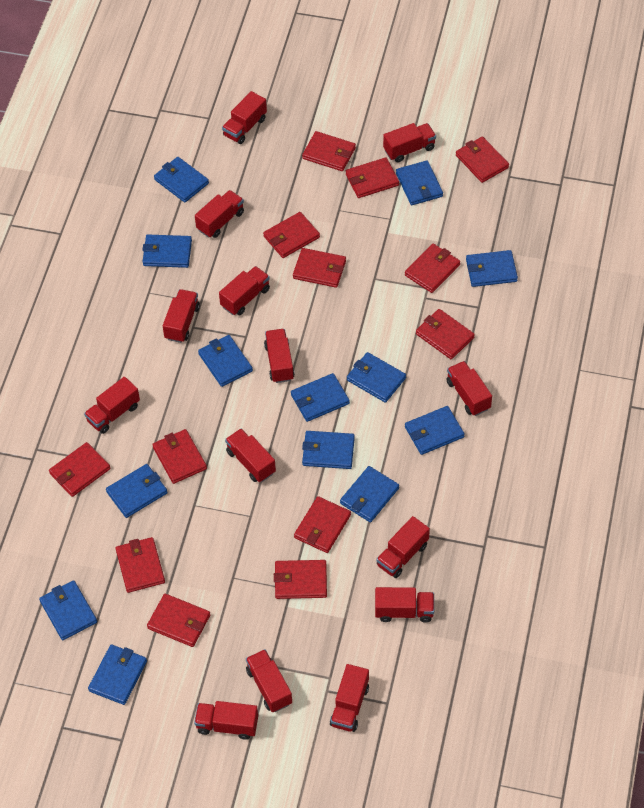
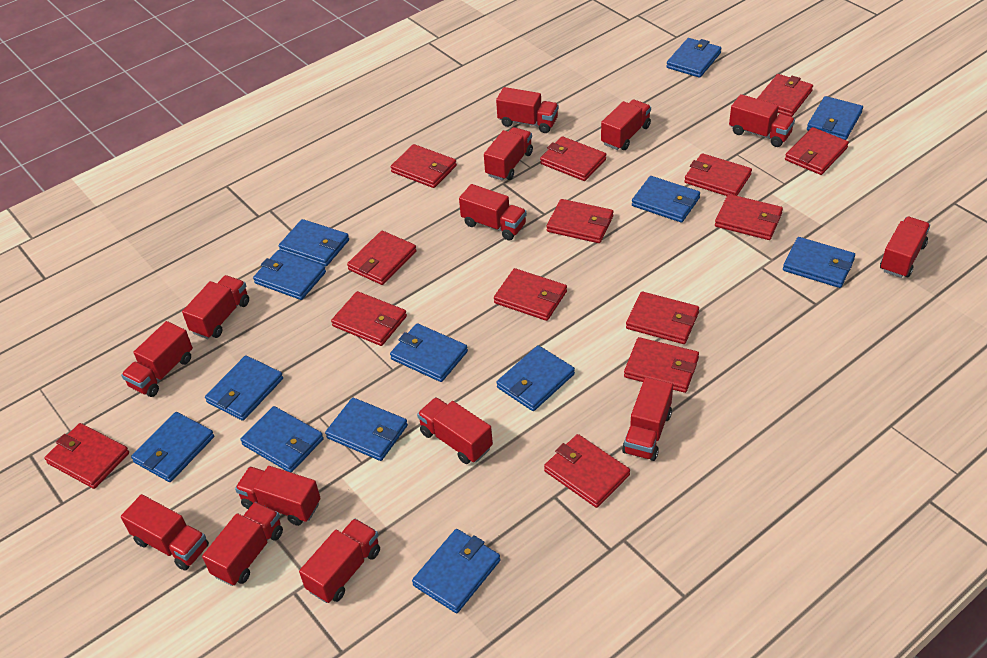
red wallet: 13 -> 14

